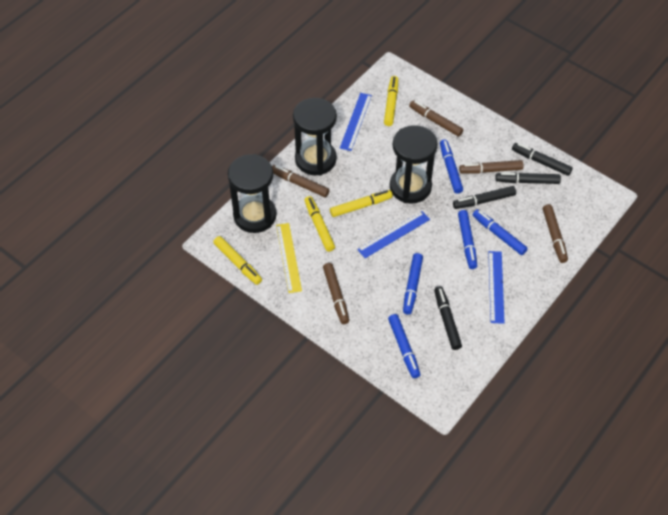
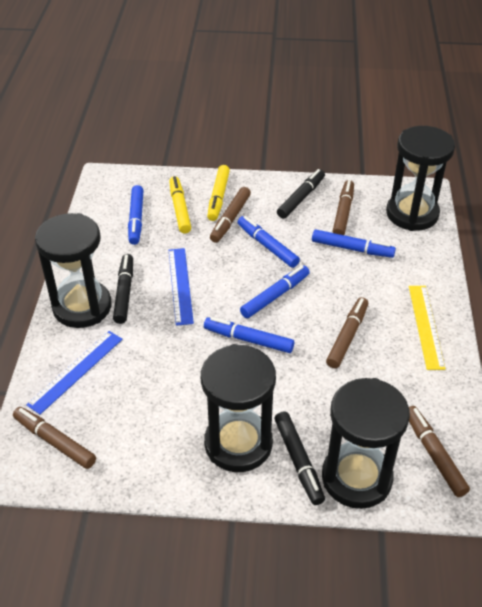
black hourglass: 3 -> 4
black marker: 4 -> 3
blue ruler: 3 -> 2
yellow marker: 4 -> 2

